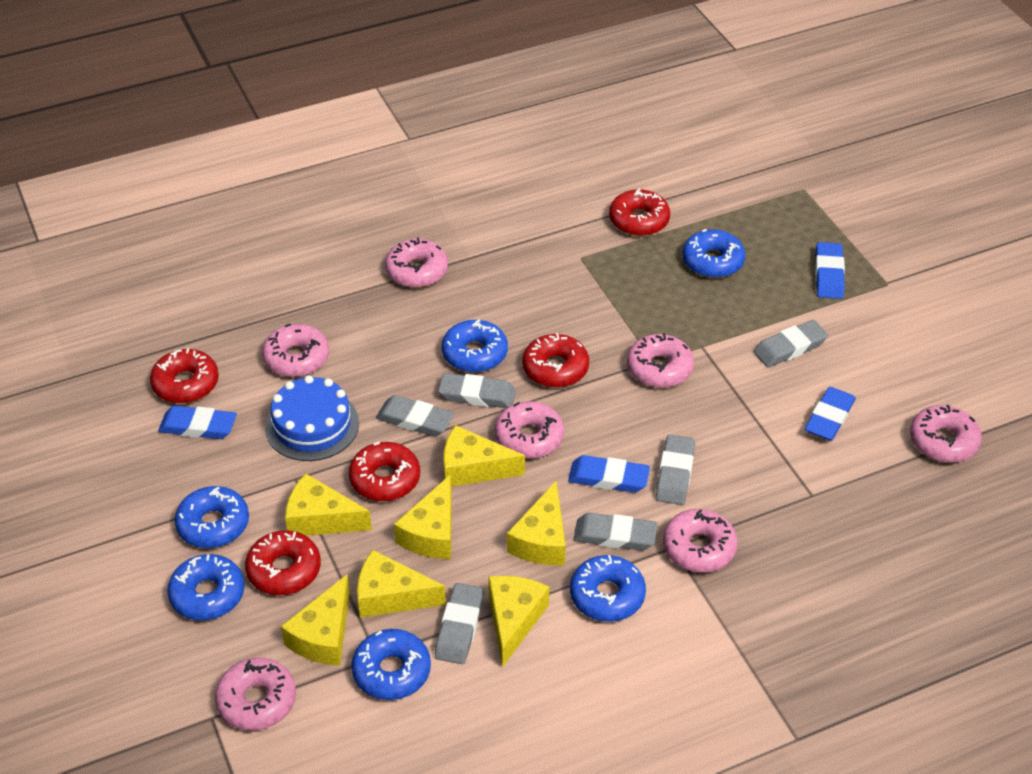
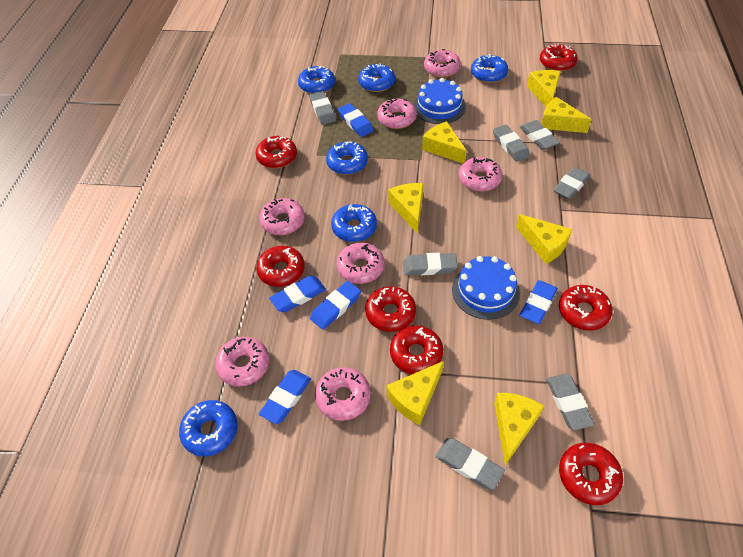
blue cake: 1 -> 2
blue eraser: 4 -> 5
grey eraser: 6 -> 7
red donut: 5 -> 7

